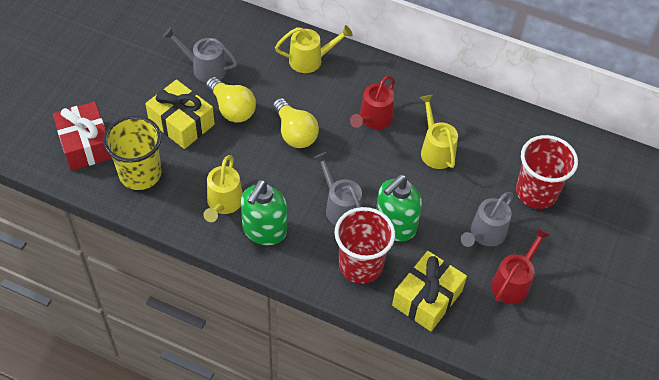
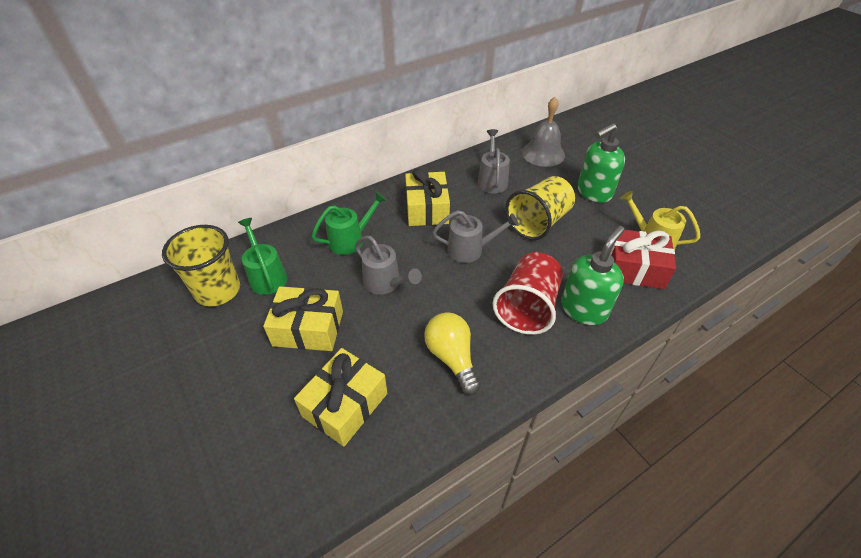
green watering can: 0 -> 2
grey bell: 0 -> 1
red cup: 2 -> 1
red watering can: 2 -> 0
yellow cup: 1 -> 2
yellow gift: 2 -> 3
yellow light bulb: 2 -> 1
yellow watering can: 3 -> 1

